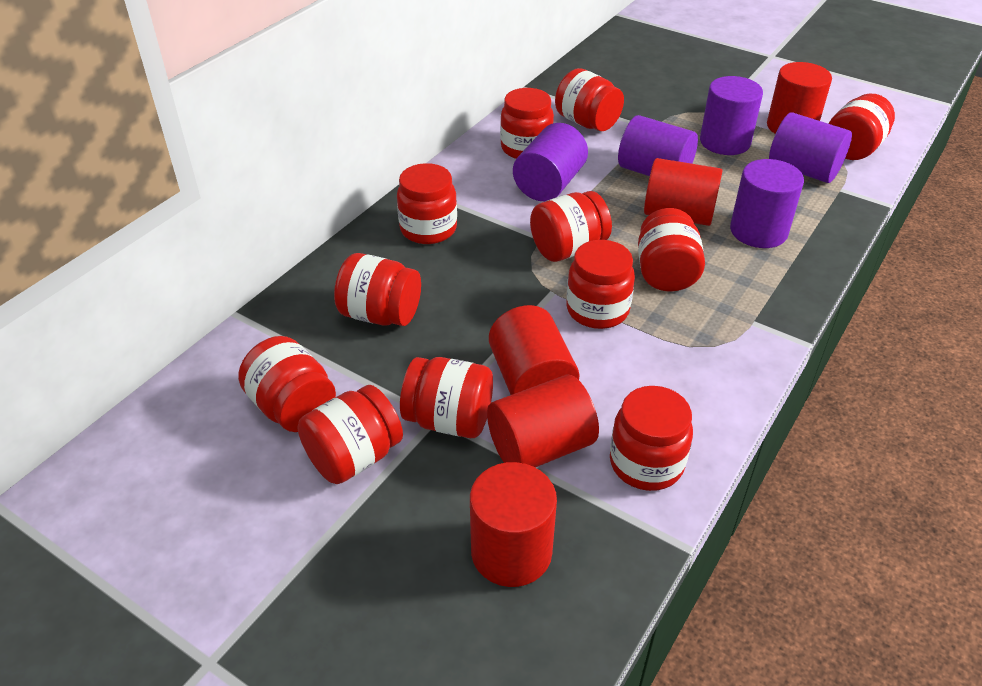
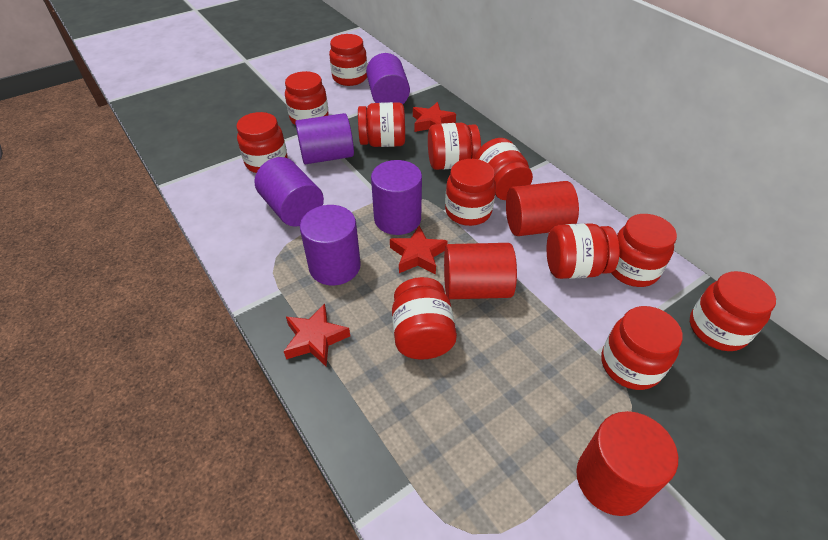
red cylinder: 5 -> 3
red star: 0 -> 3

